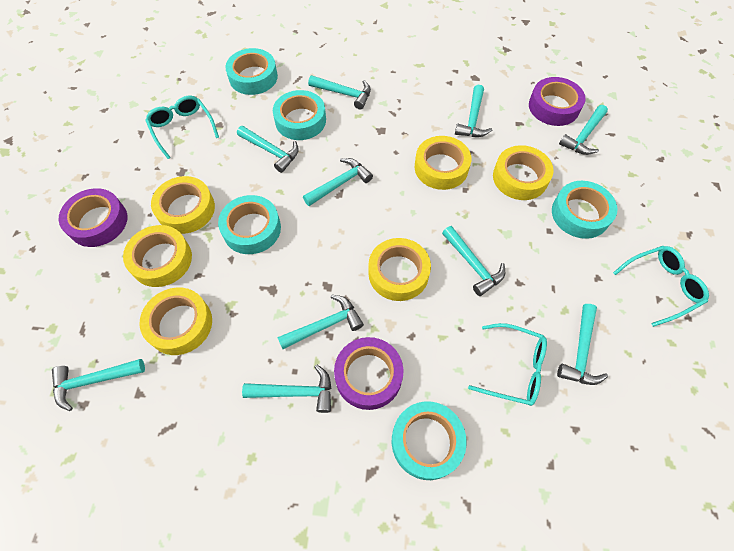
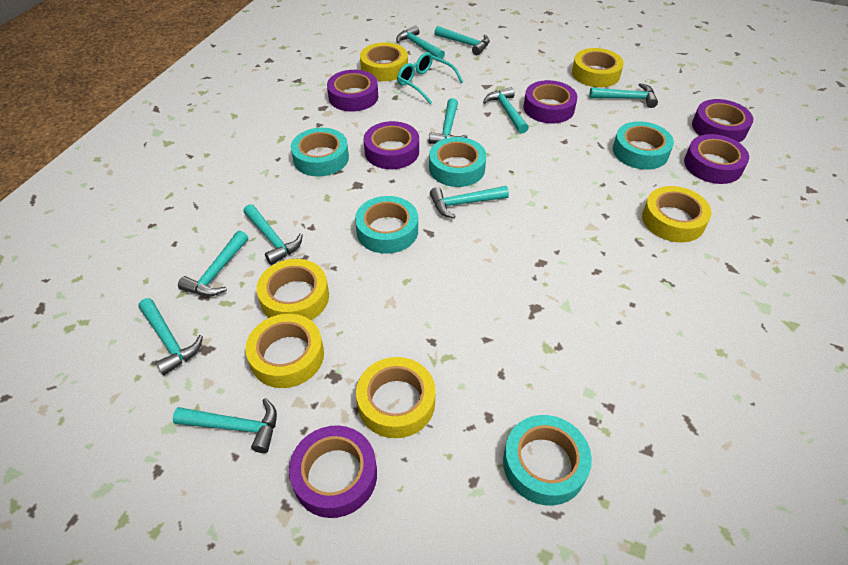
purple tape: 3 -> 6
turquoise glasses: 3 -> 1

